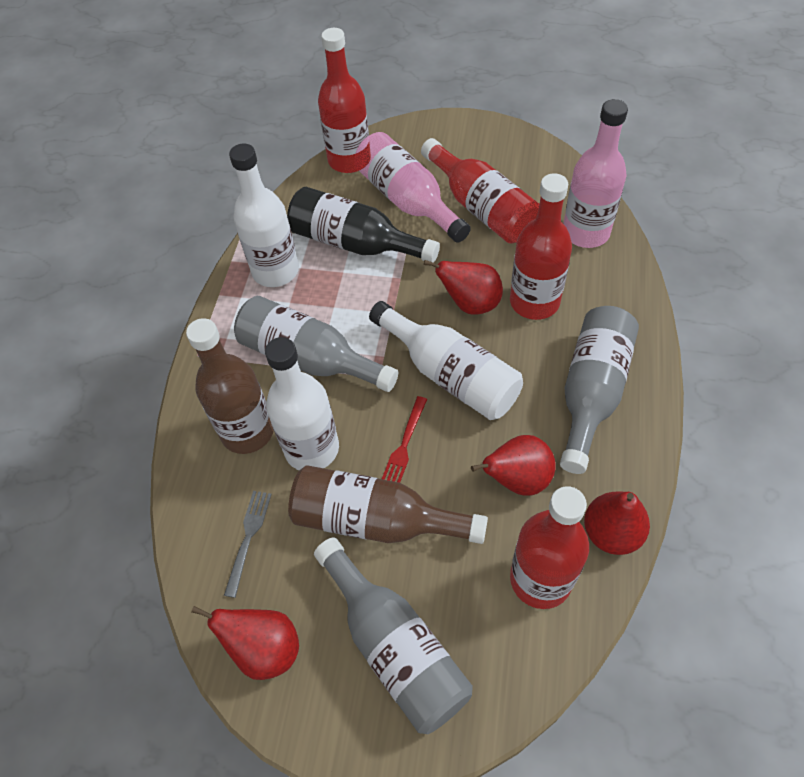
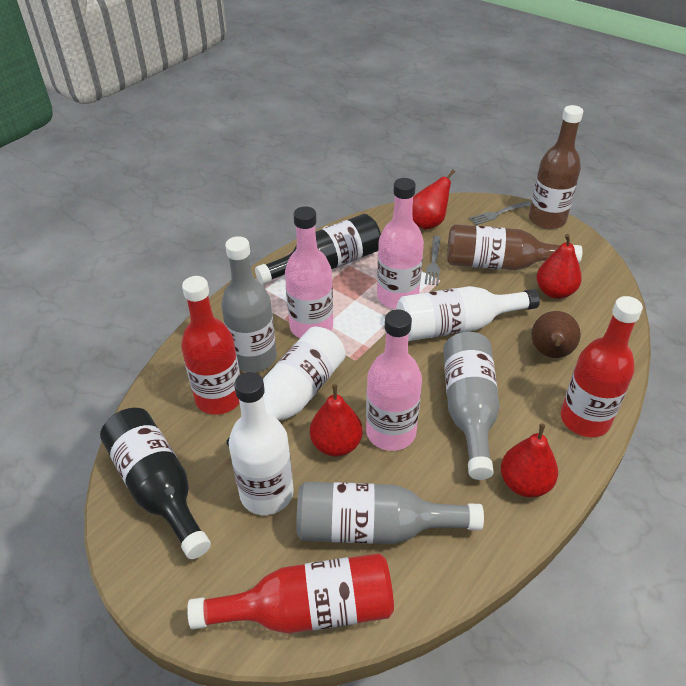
black bottle: 1 -> 2
brown pear: 0 -> 1
grey fork: 1 -> 2
pink bottle: 2 -> 3
red bottle: 4 -> 3
red fork: 1 -> 0

